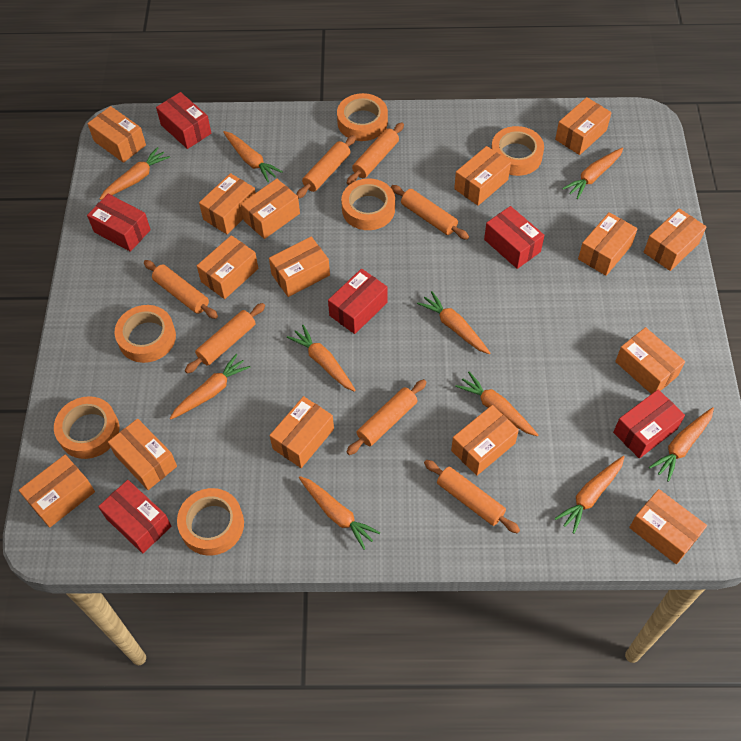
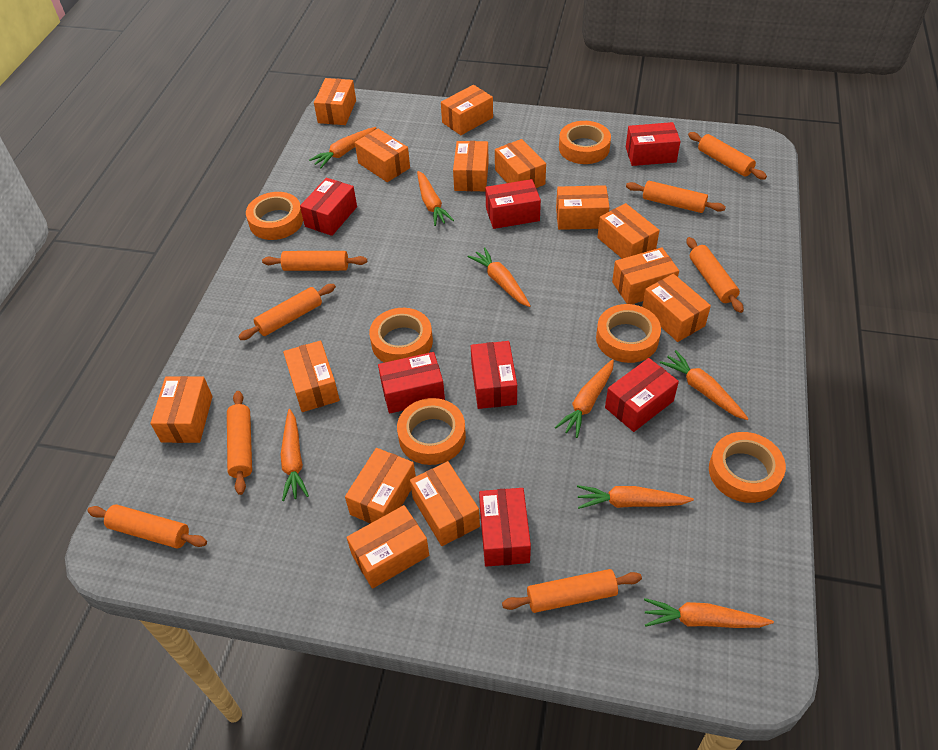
orange box: 15 -> 14
orange carrot: 10 -> 8
orange rolling pin: 7 -> 8
red box: 6 -> 7

